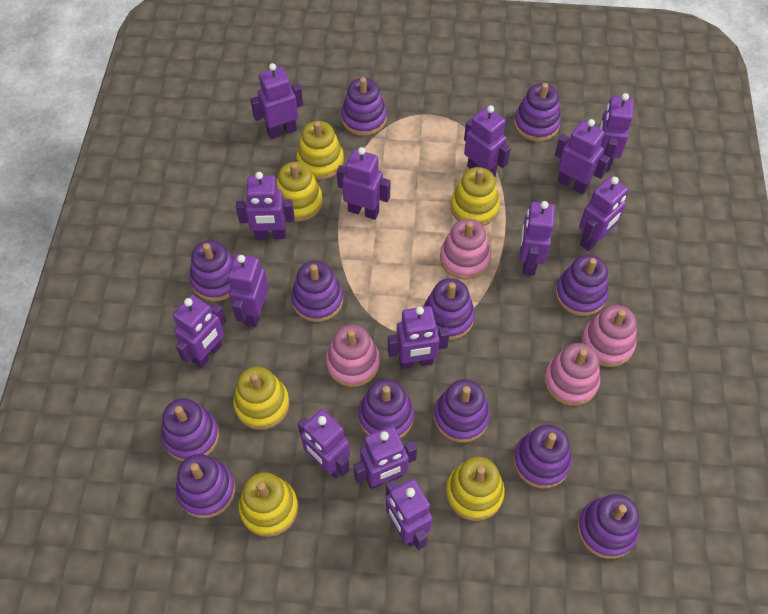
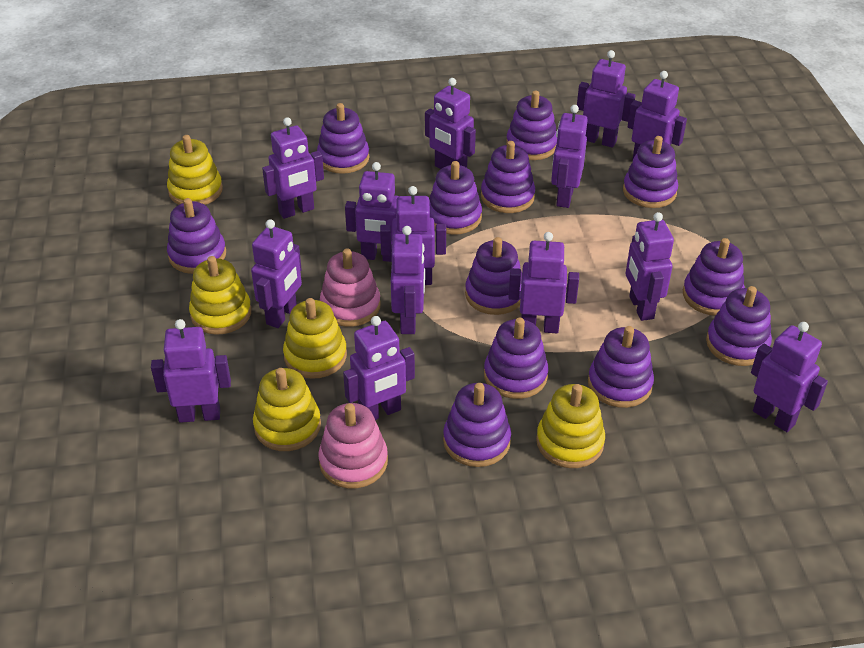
pink stacking toy: 4 -> 2
yellow stacking toy: 6 -> 5

